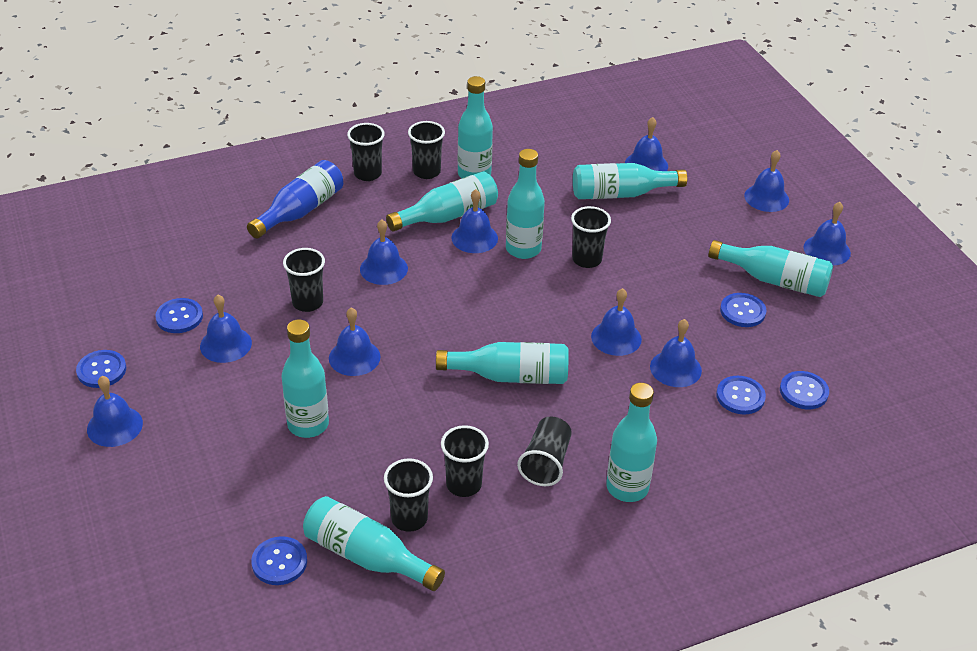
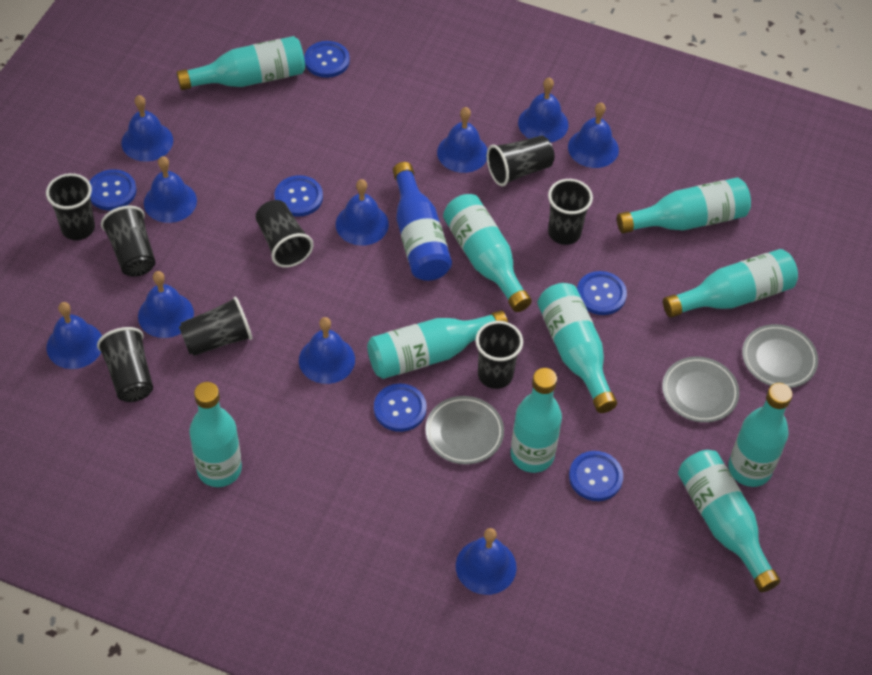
black cup: 7 -> 8
grey plate: 0 -> 3
turquoise bottle: 9 -> 10

